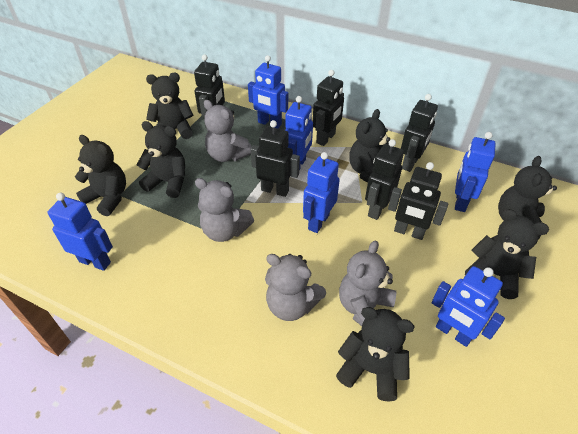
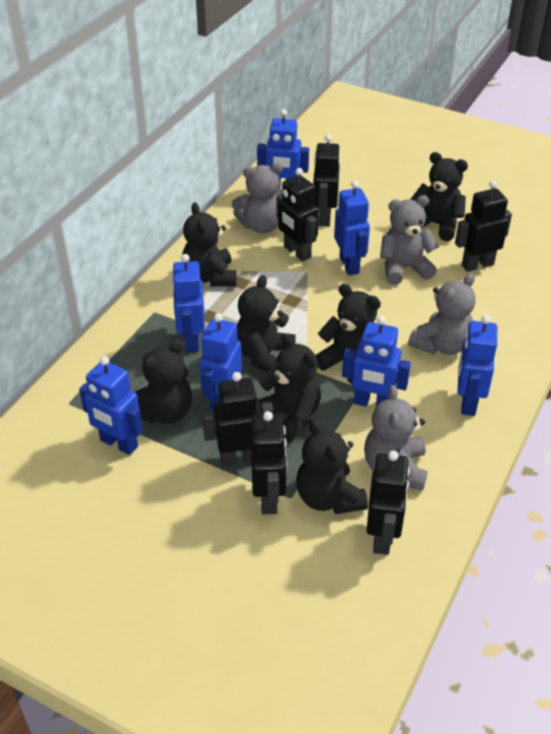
blue robot: 6 -> 7

